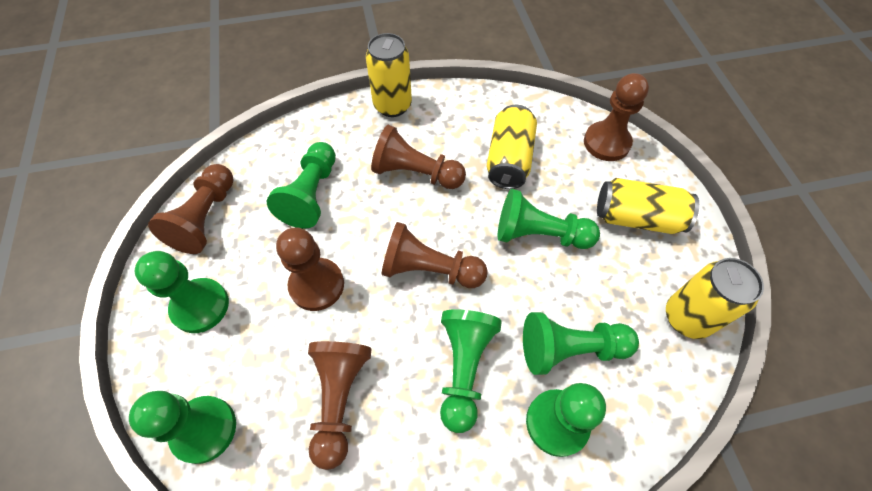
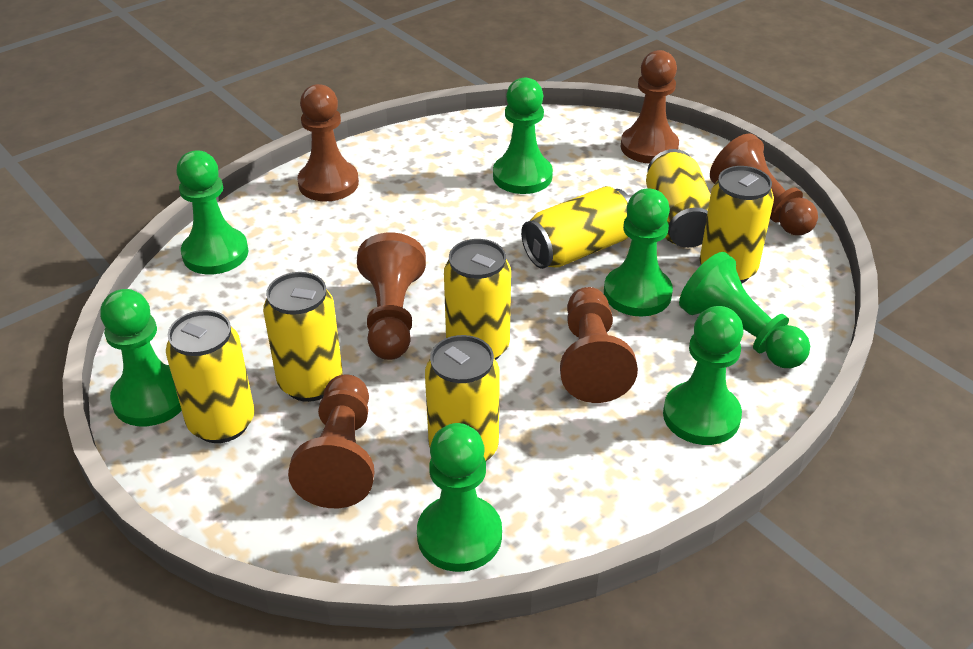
yellow can: 4 -> 7

